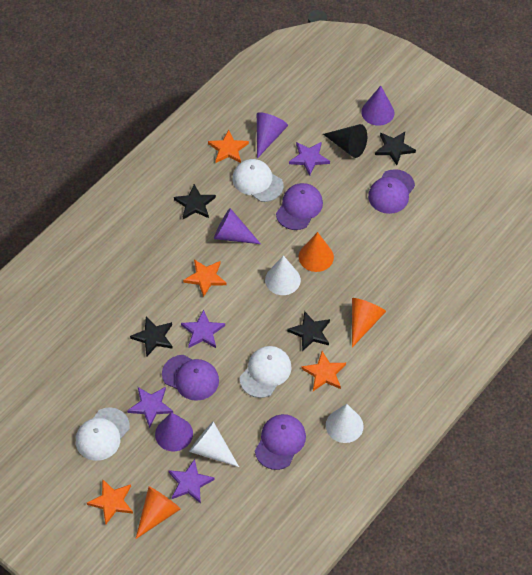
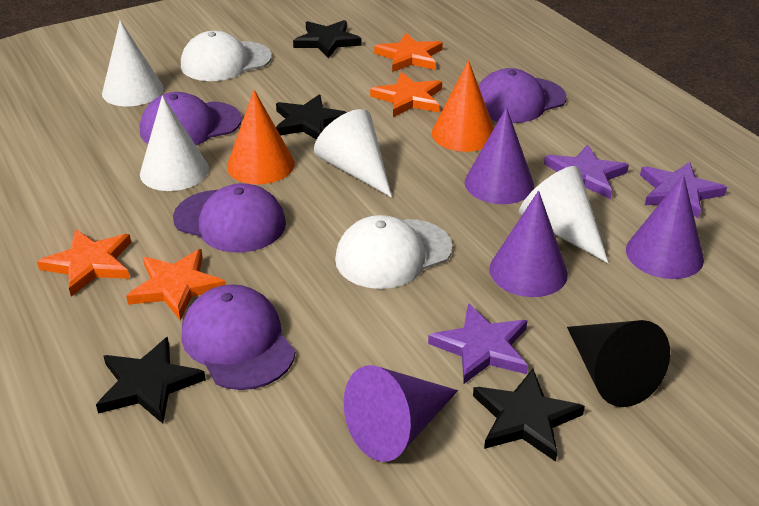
orange cone: 3 -> 2
purple star: 4 -> 3
white cap: 3 -> 2
white cone: 3 -> 4

